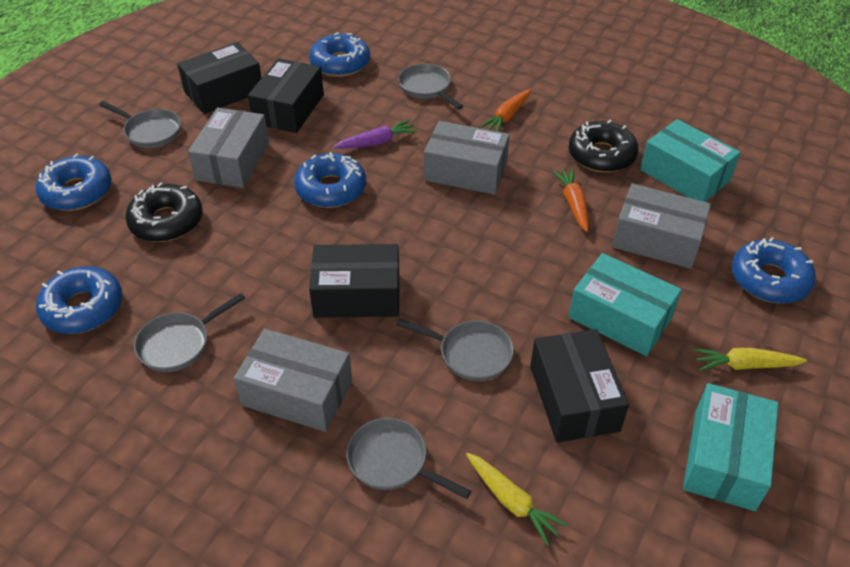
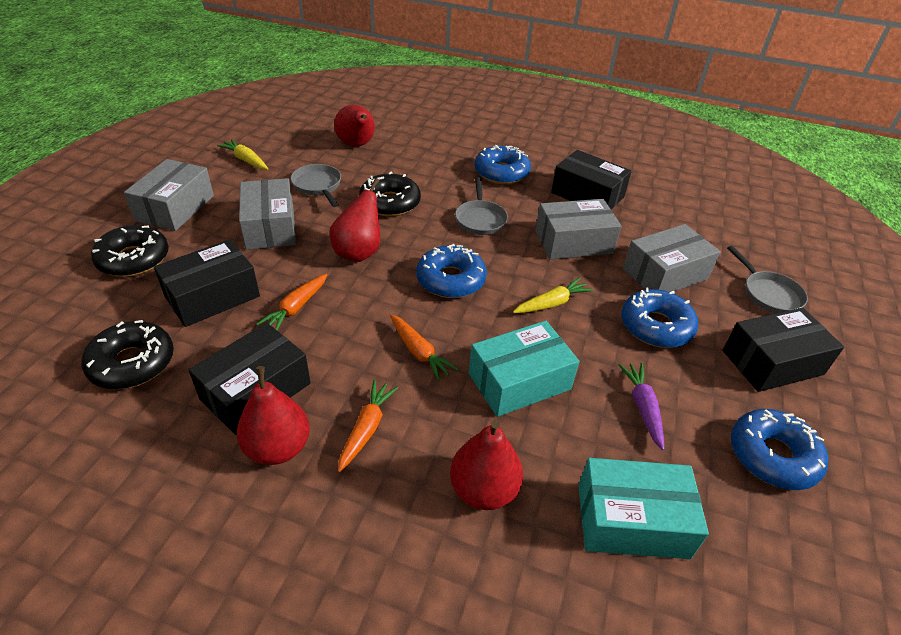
black donut: 2 -> 3
blue donut: 5 -> 4
grey pan: 5 -> 3
orange carrot: 2 -> 3
red pear: 0 -> 4
turquoise box: 3 -> 2

